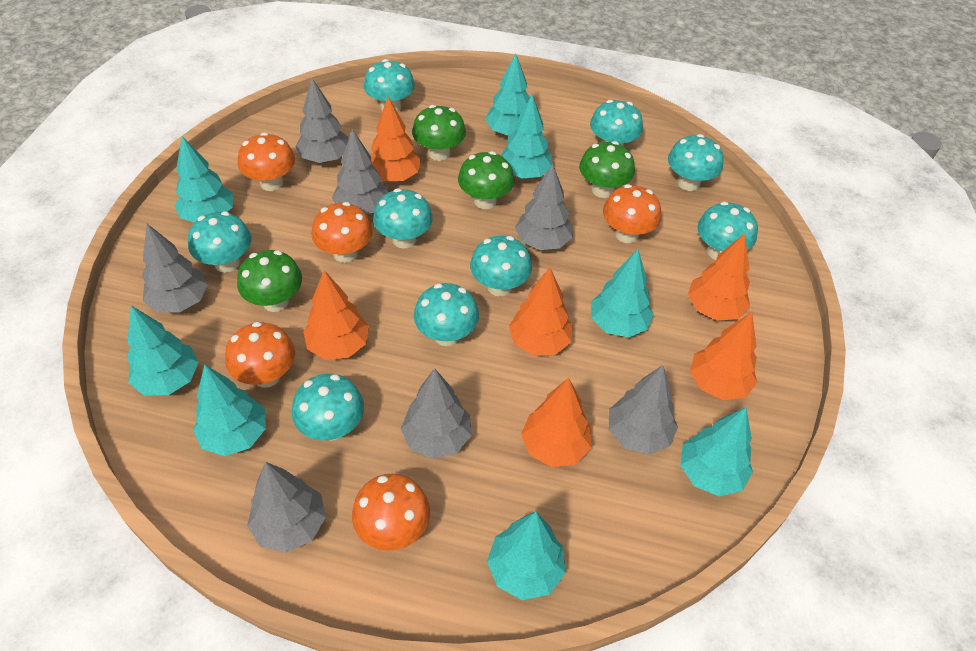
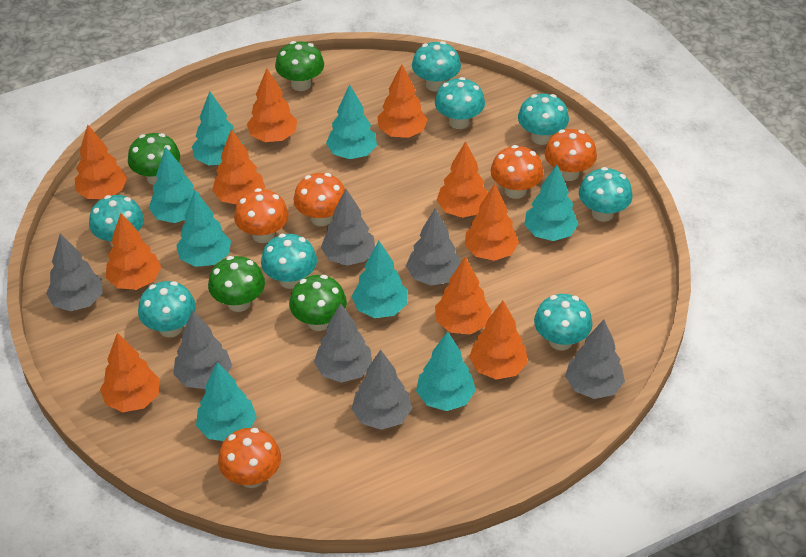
orange tree: 6 -> 10
turquoise mushroom: 9 -> 8

